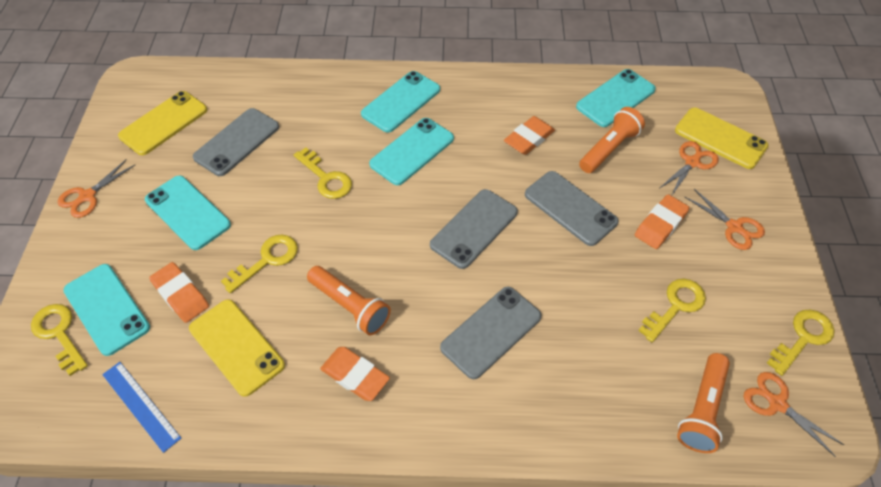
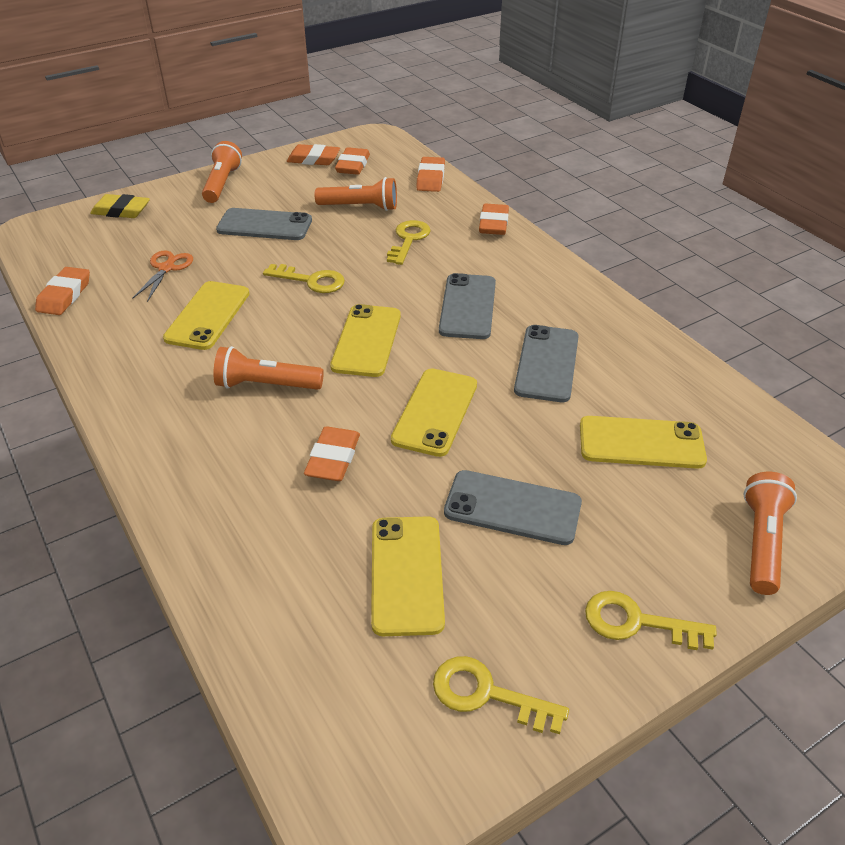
blue ruler: 1 -> 0
orange eraser: 4 -> 6
orange flashlight: 3 -> 4
orange scissors: 4 -> 1
turquoise phone: 5 -> 0
yellow eraser: 0 -> 1
yellow key: 5 -> 4
yellow phone: 3 -> 5

